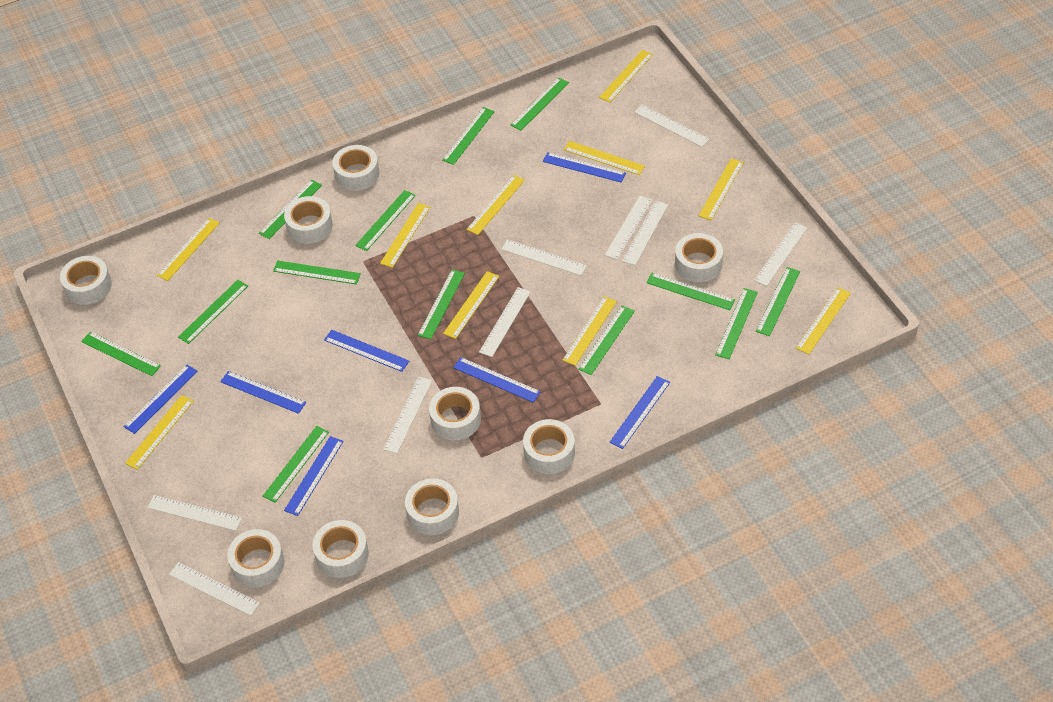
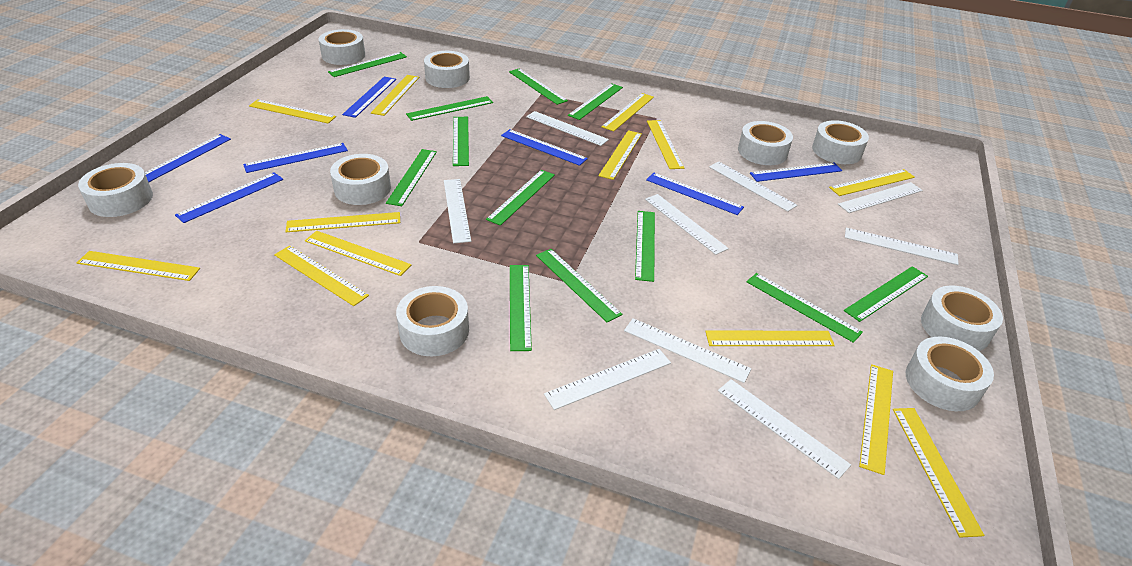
green ruler: 13 -> 12
yellow ruler: 10 -> 13

